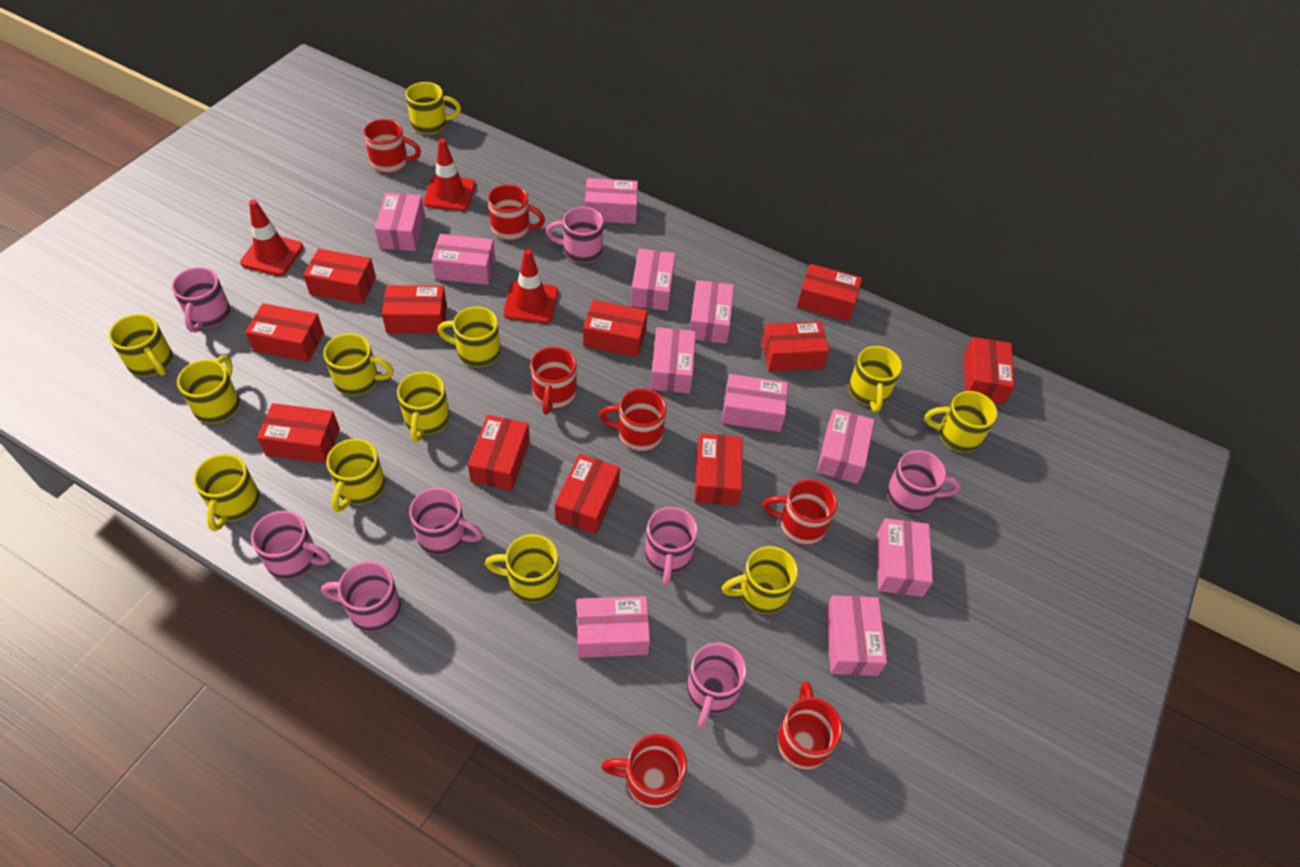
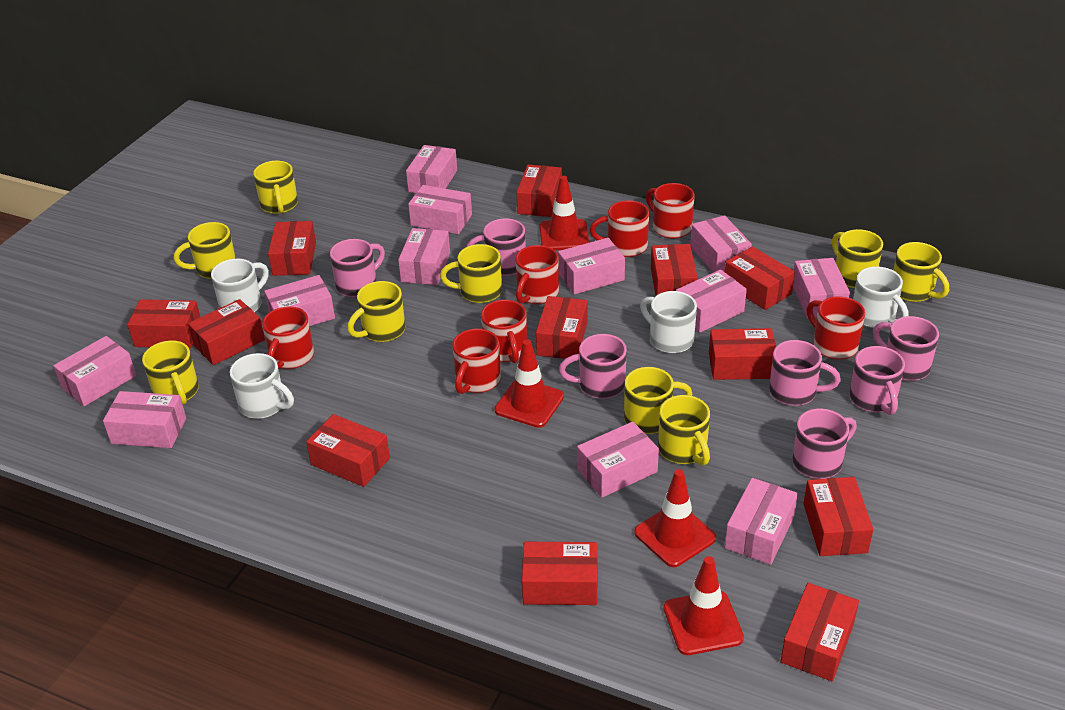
pink box: 11 -> 12
pink mug: 8 -> 7
red box: 11 -> 12
red traffic cone: 3 -> 4
white mug: 0 -> 4
yellow mug: 12 -> 9

